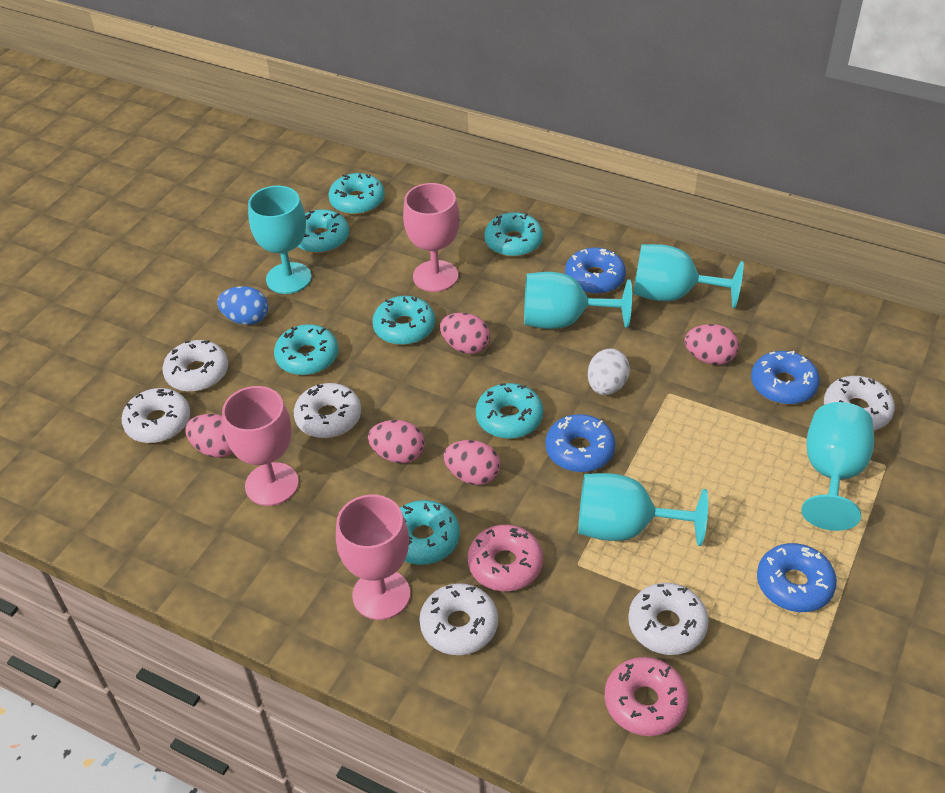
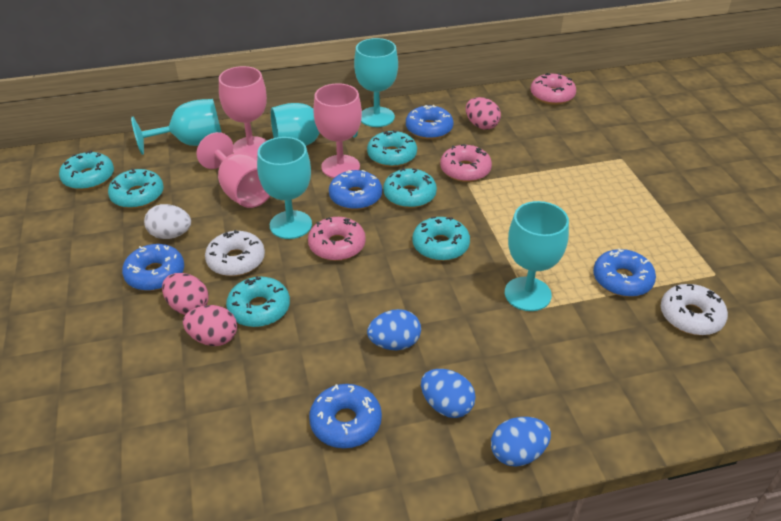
blue donut: 4 -> 5
blue egg: 1 -> 3
pink donut: 2 -> 3
pink egg: 5 -> 3
turquoise donut: 7 -> 6
white donut: 6 -> 2

